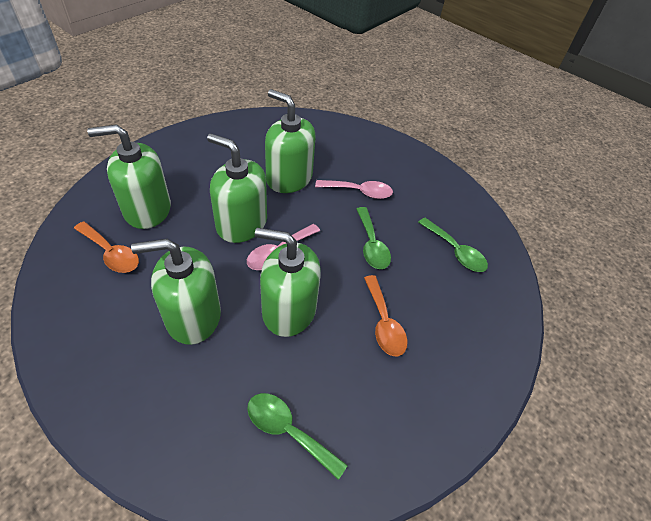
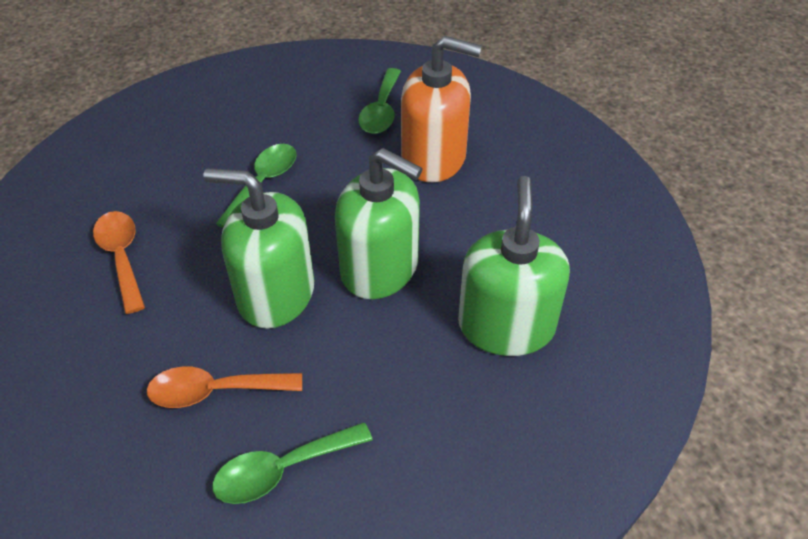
green soap dispenser: 5 -> 3
orange soap dispenser: 0 -> 1
pink spoon: 2 -> 0

